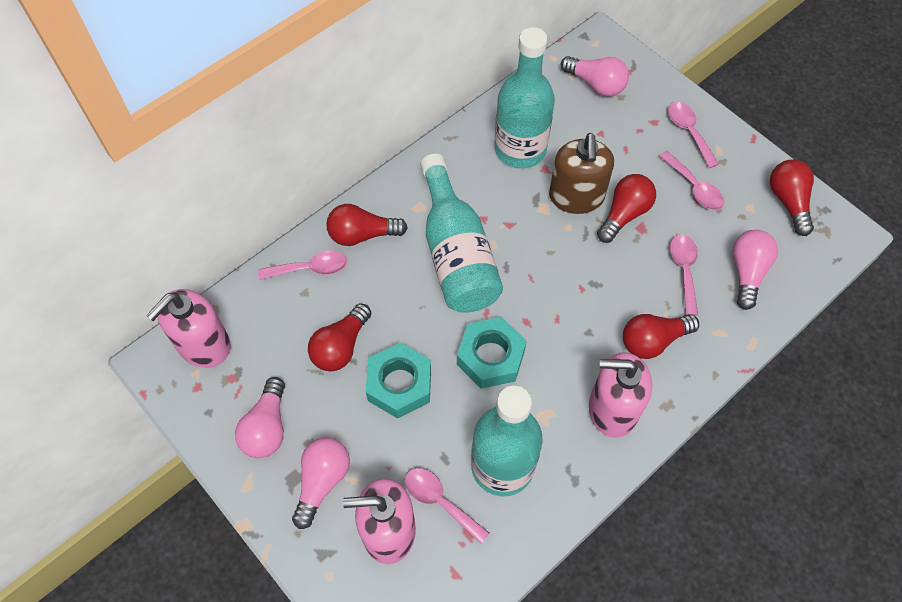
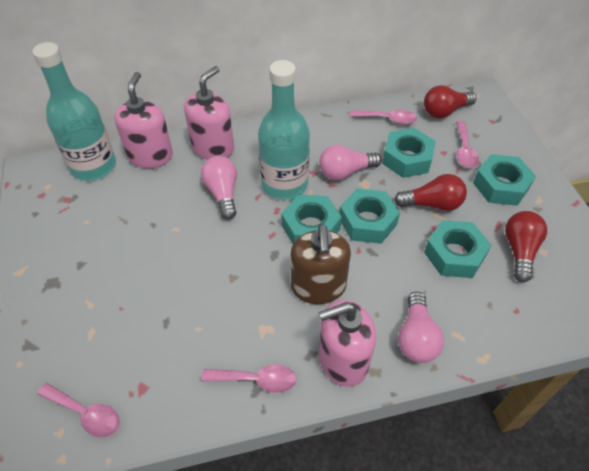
pink light bulb: 4 -> 3
pink spoon: 5 -> 4
red light bulb: 5 -> 3
turquoise bottle: 3 -> 2
turquoise nut: 2 -> 5

